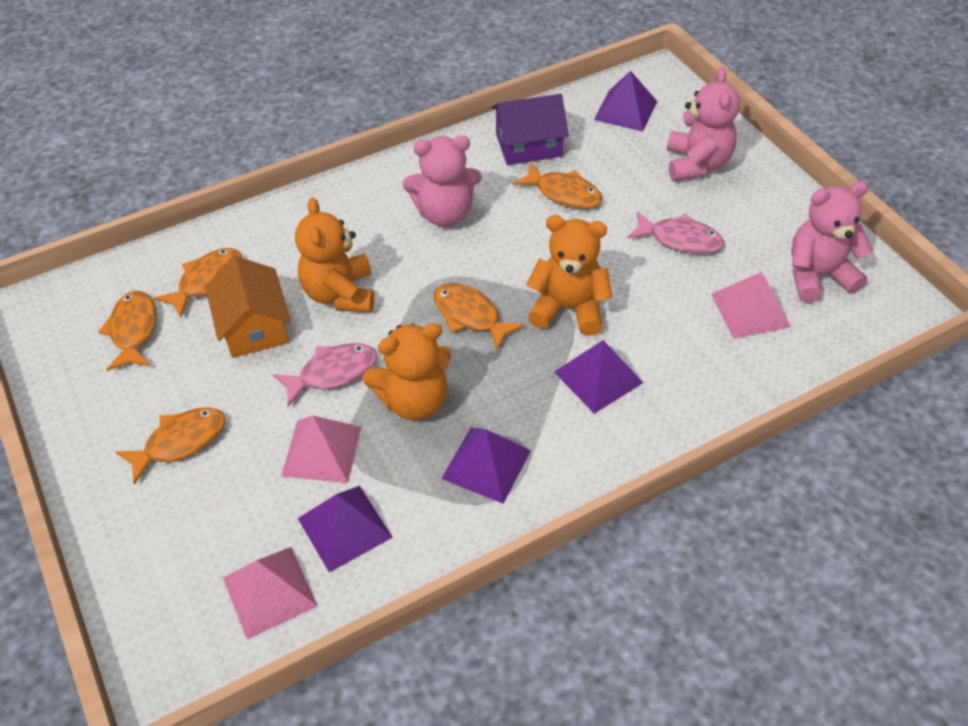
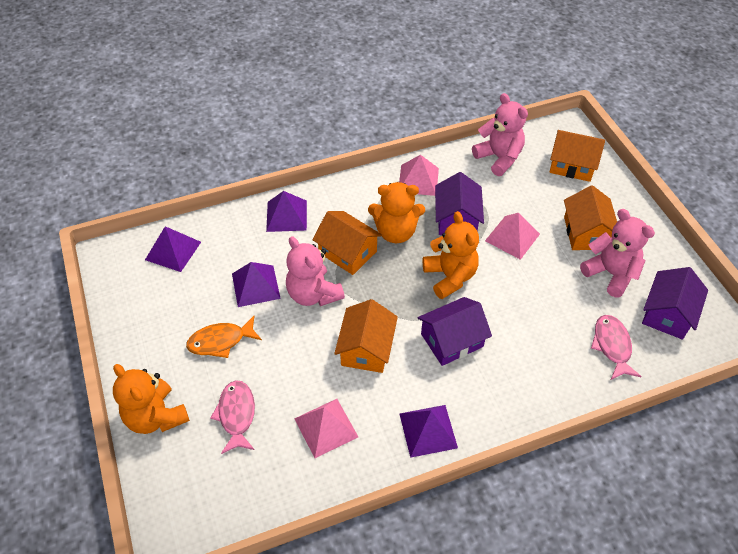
orange fish: 5 -> 1
orange house: 1 -> 4
purple house: 1 -> 3

